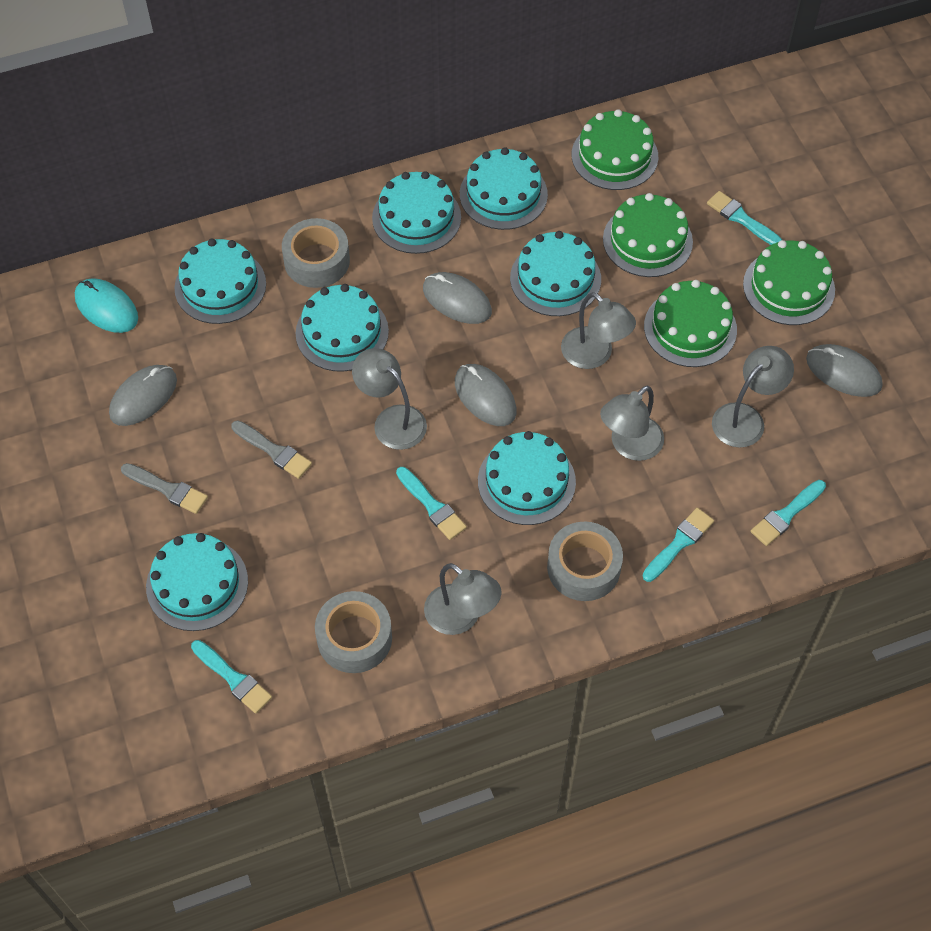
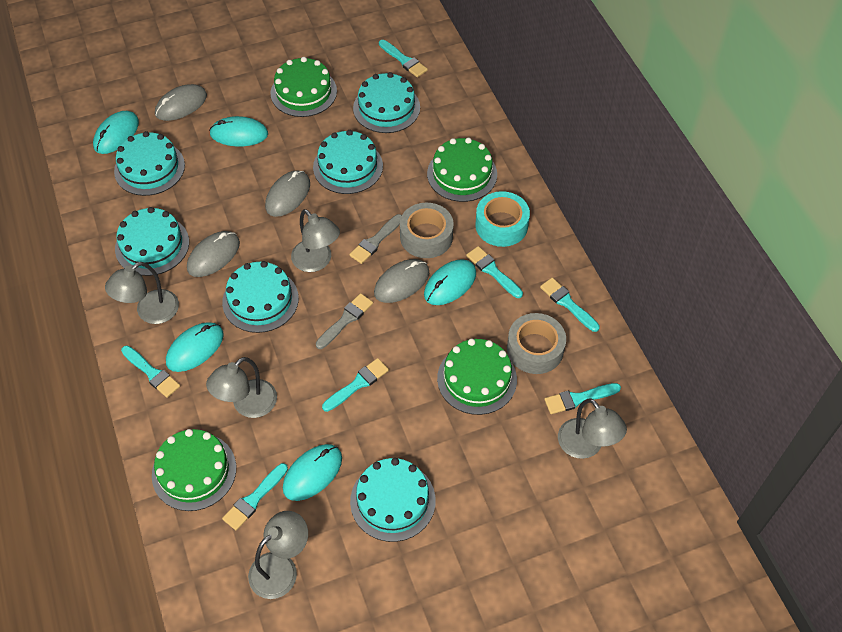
grey tape: 3 -> 2
turquoise brush: 5 -> 7
turquoise cake: 7 -> 6
turquoise mouse: 1 -> 5
turquoise tape: 0 -> 1

